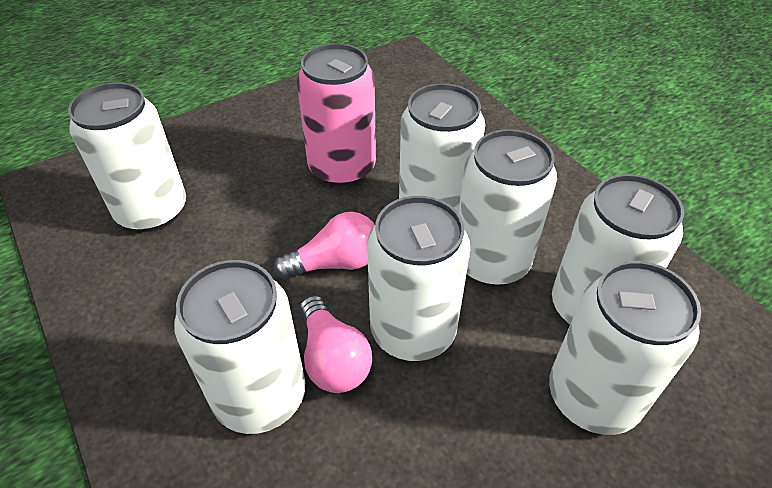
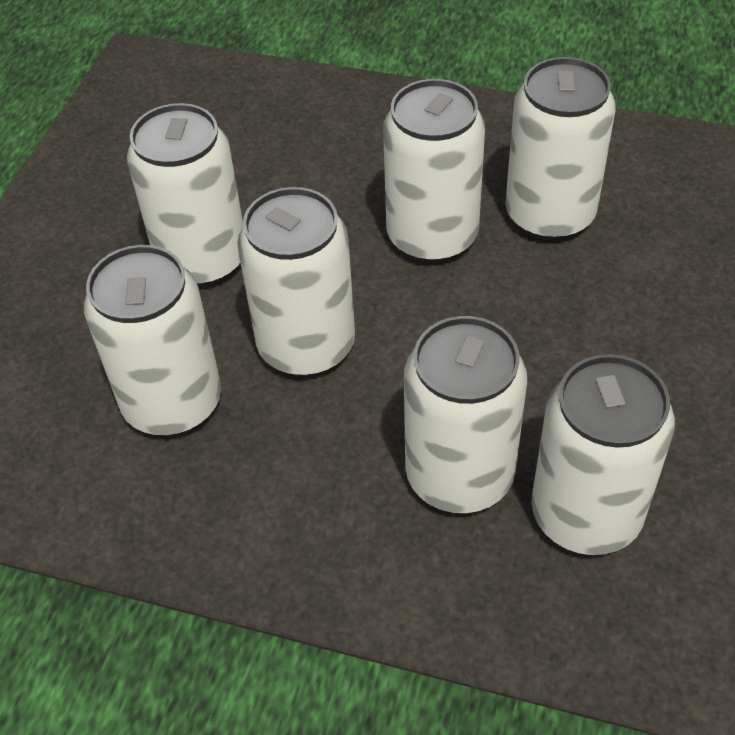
pink can: 1 -> 0
pink light bulb: 2 -> 0

